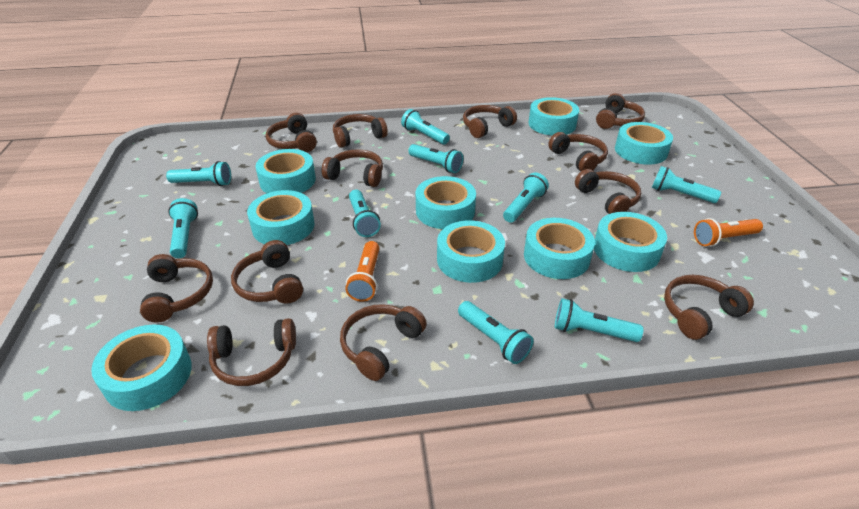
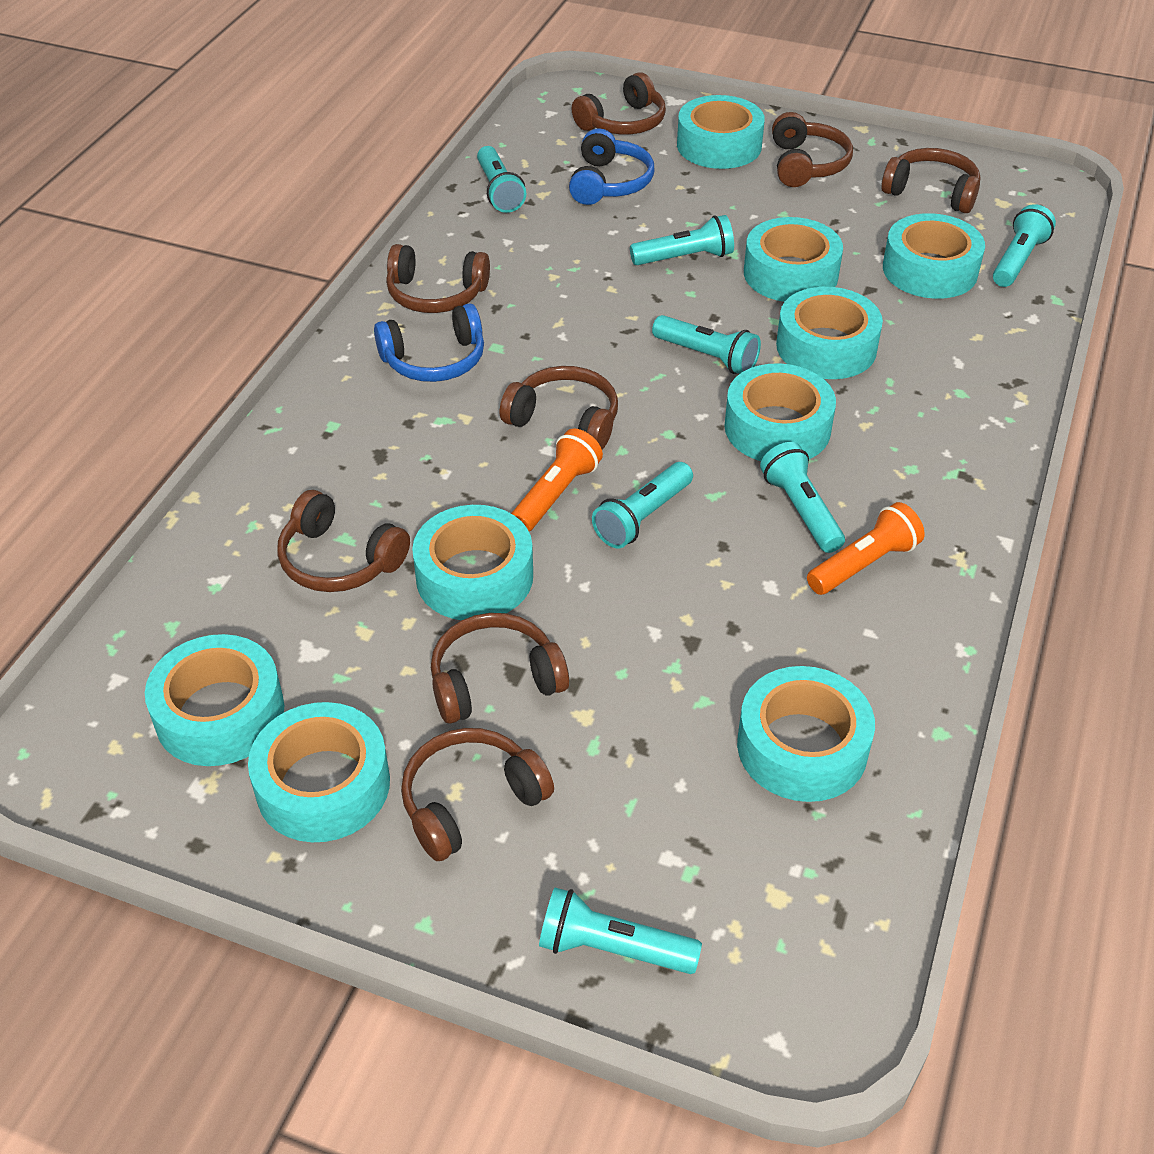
blue headphones: 0 -> 2
brown headphones: 12 -> 8
turquoise flashlight: 9 -> 7

